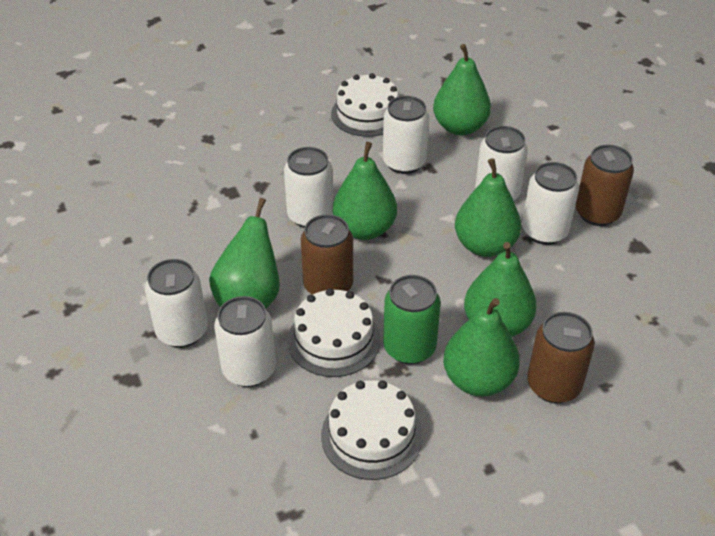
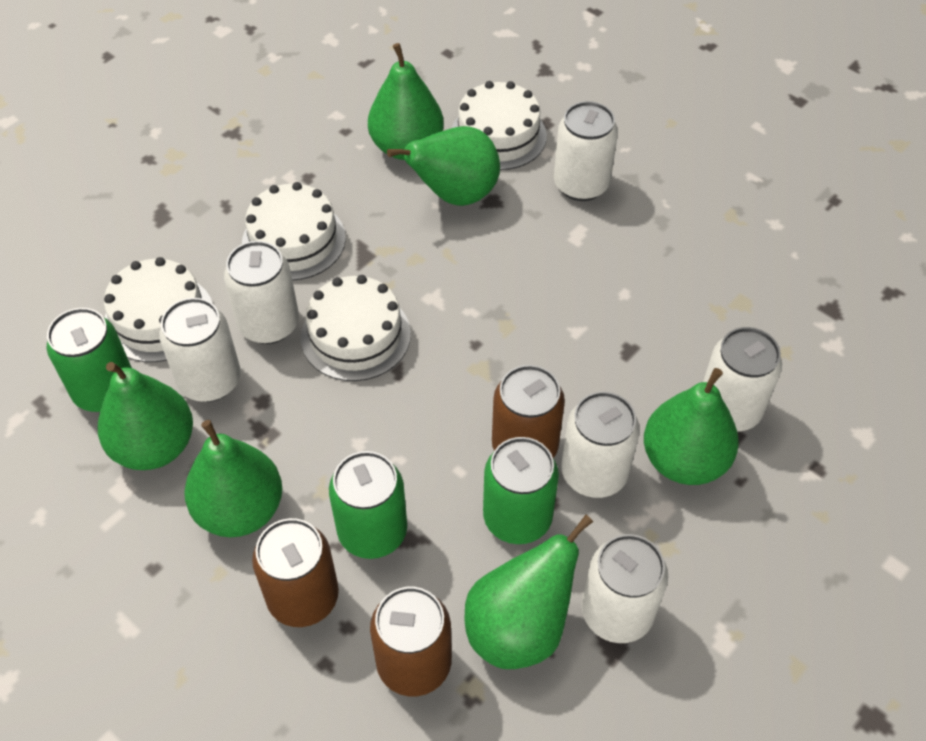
green can: 1 -> 3
white cake: 3 -> 4

